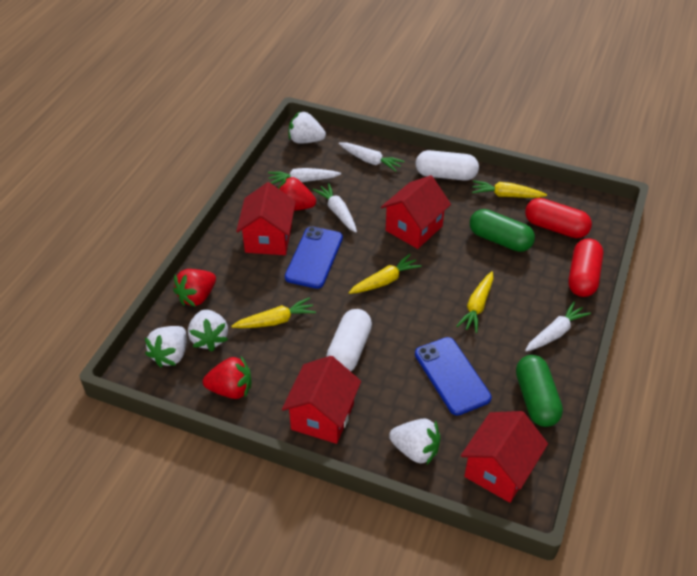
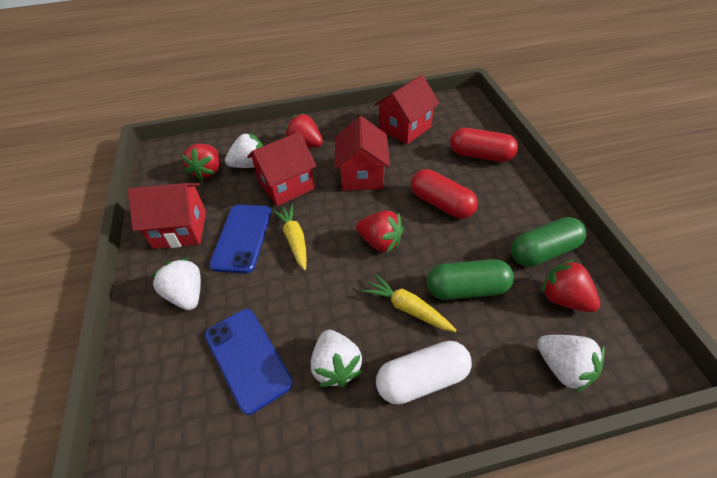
red strawberry: 3 -> 4
white capsule: 2 -> 1
white carrot: 4 -> 0
yellow carrot: 4 -> 2

